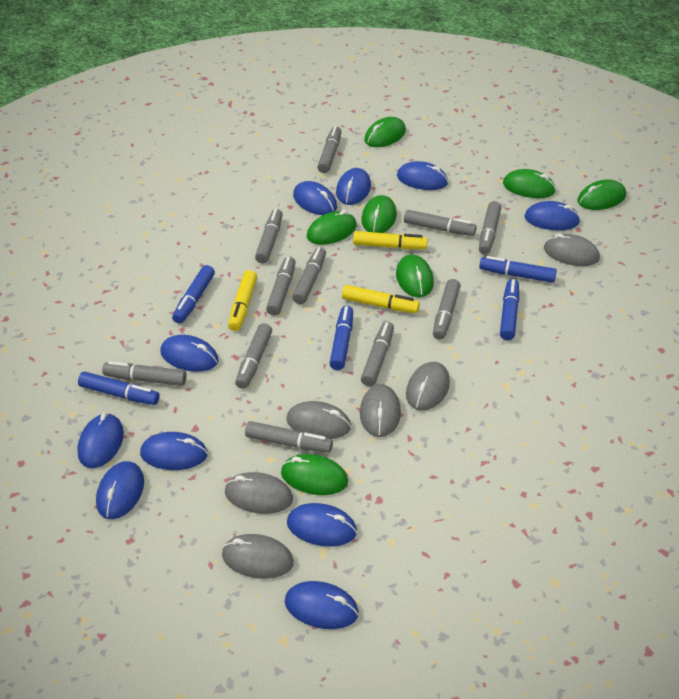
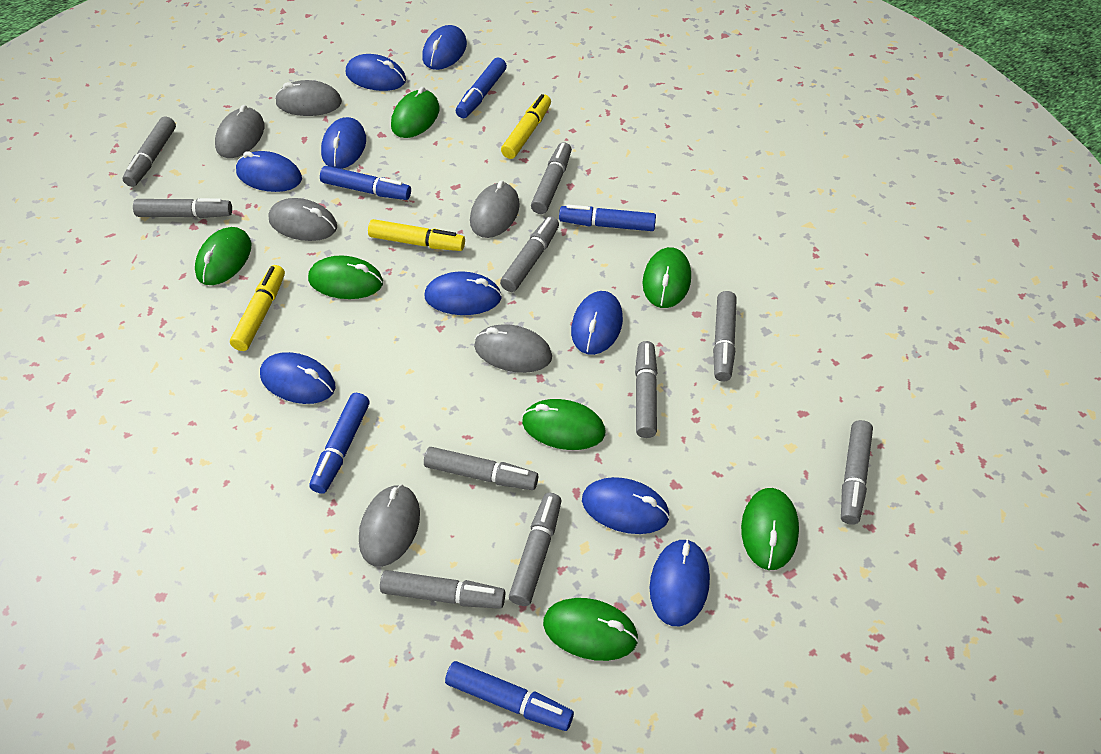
blue mouse: 10 -> 9
grey marker: 11 -> 10

